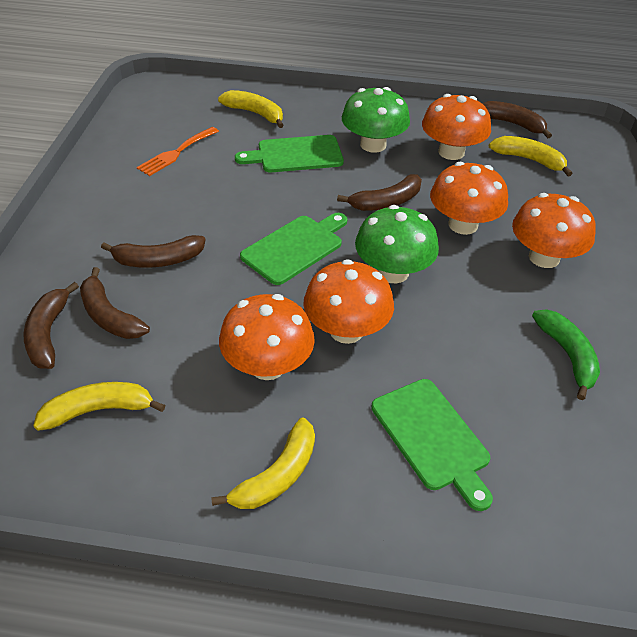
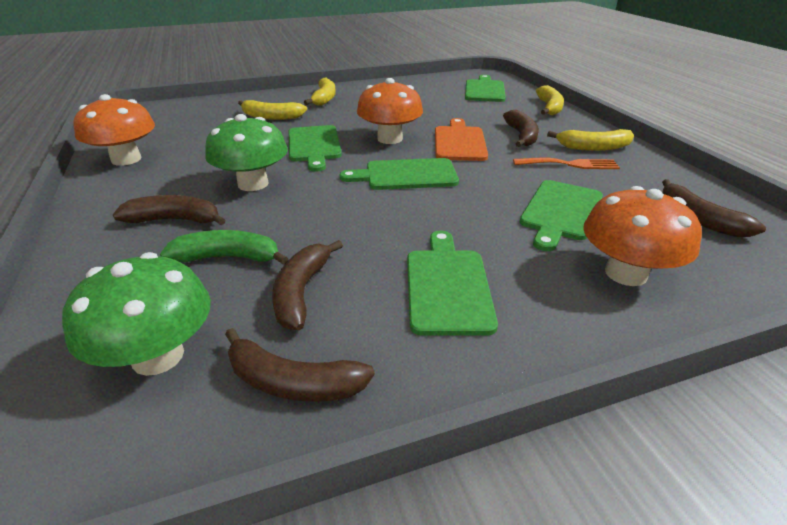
green cutting board: 3 -> 5
orange cutting board: 0 -> 1
orange mushroom: 5 -> 3

